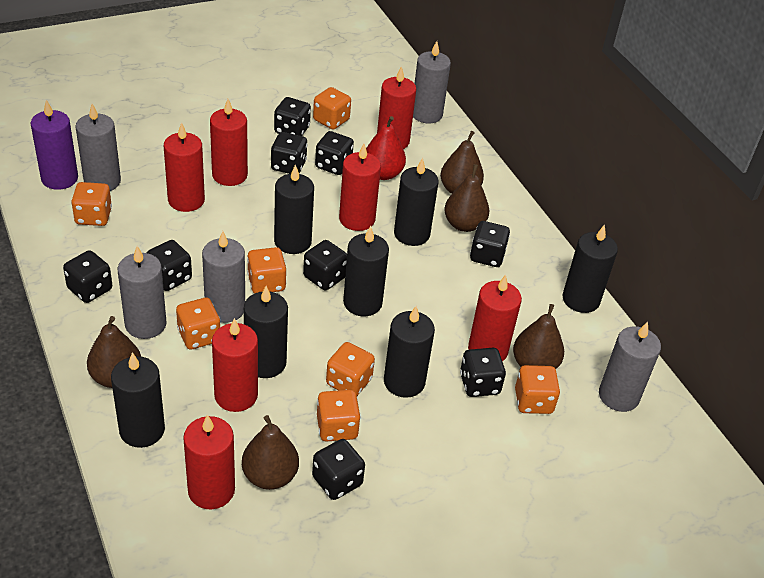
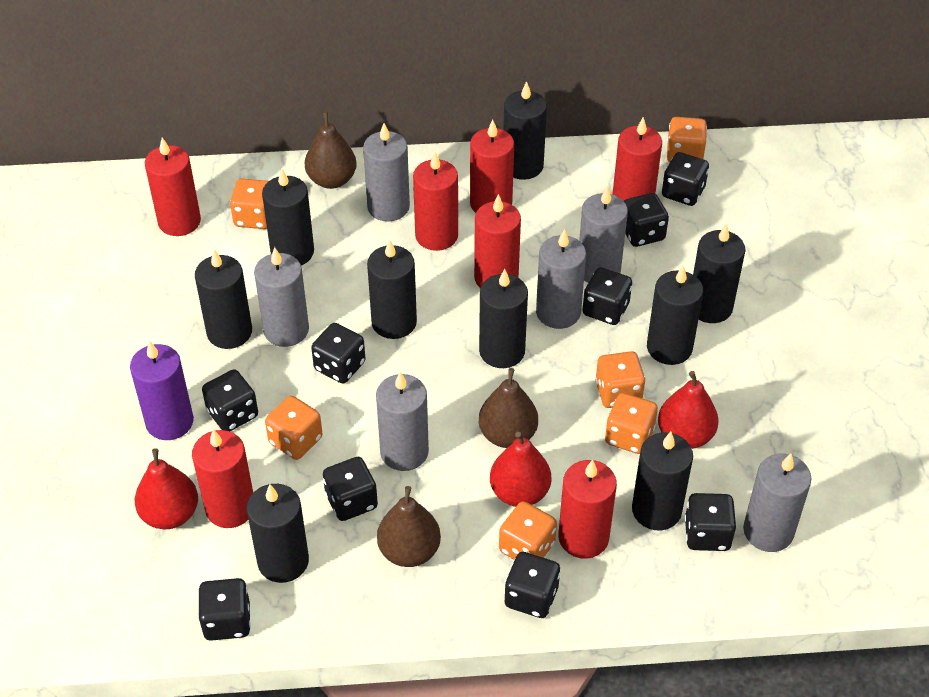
black candle: 7 -> 9
brown pear: 5 -> 3
grey candle: 5 -> 6
orange dice: 7 -> 6
red pear: 1 -> 3

